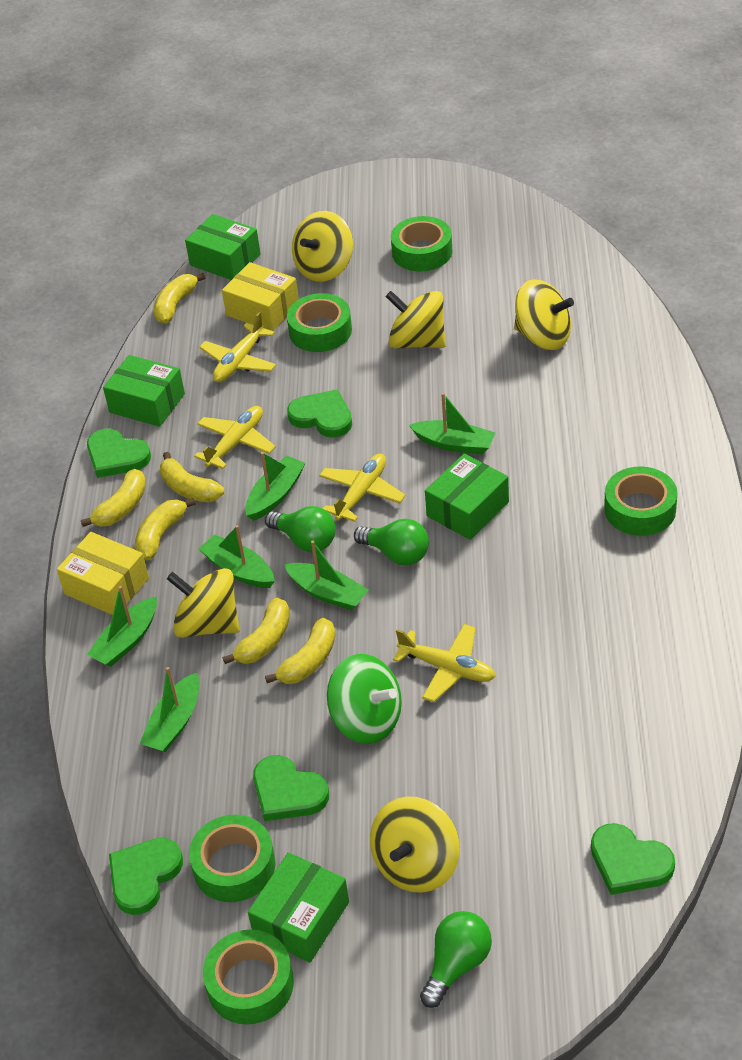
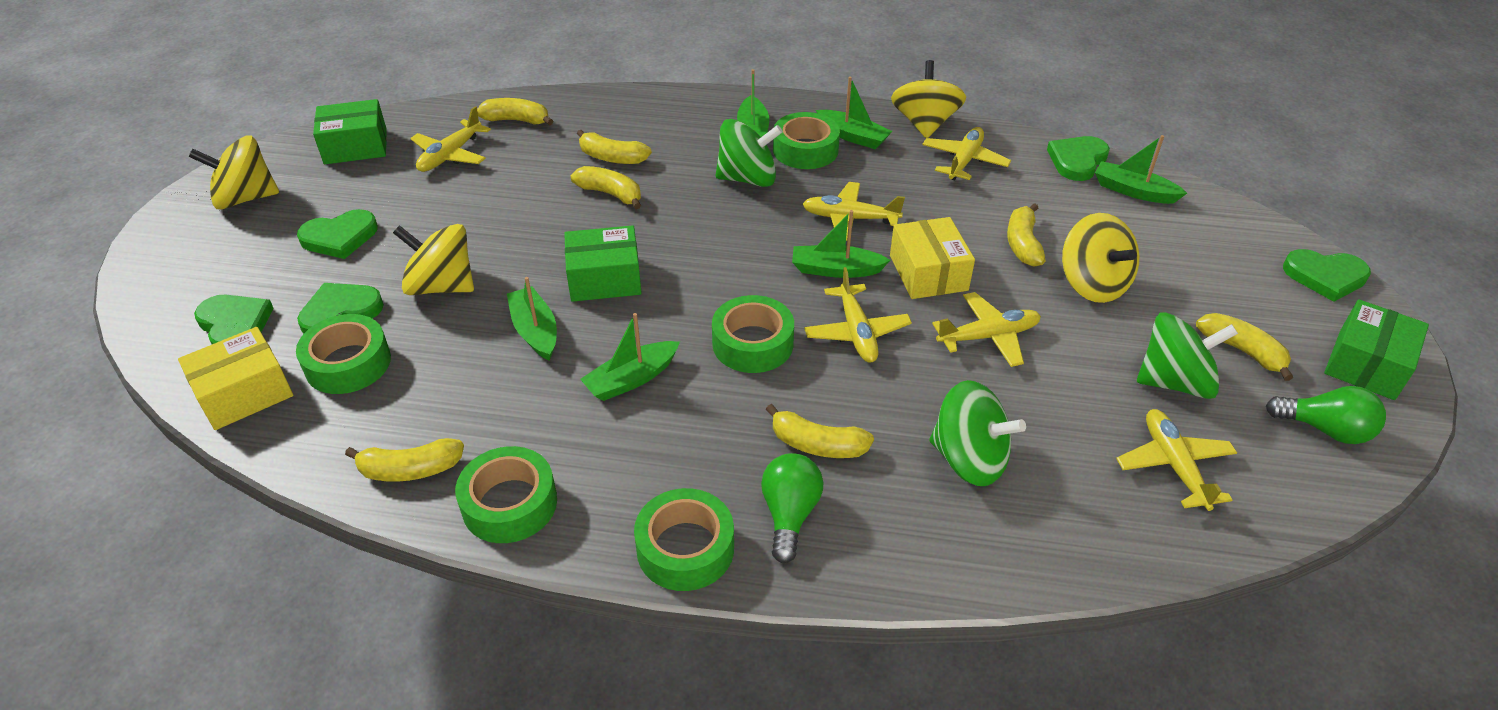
green box: 4 -> 3
green light bulb: 3 -> 2
green spinning top: 1 -> 3
yellow banana: 6 -> 7
yellow plane: 4 -> 6
yellow spinning top: 5 -> 4

